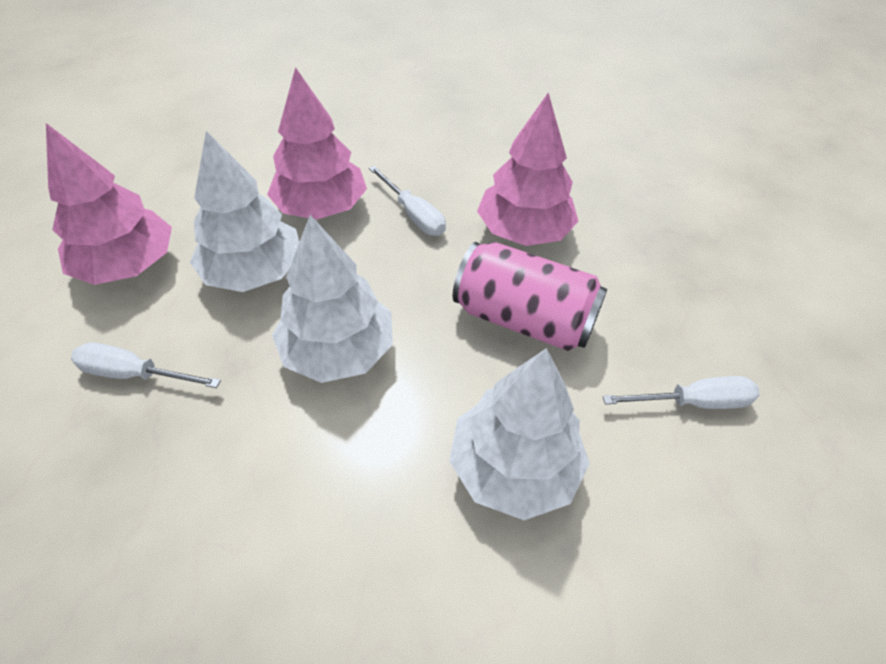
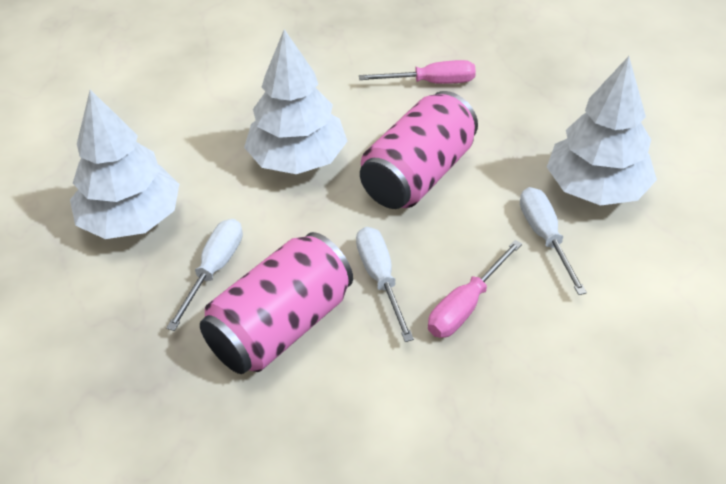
pink can: 1 -> 2
pink screwdriver: 0 -> 2
pink tree: 3 -> 0

